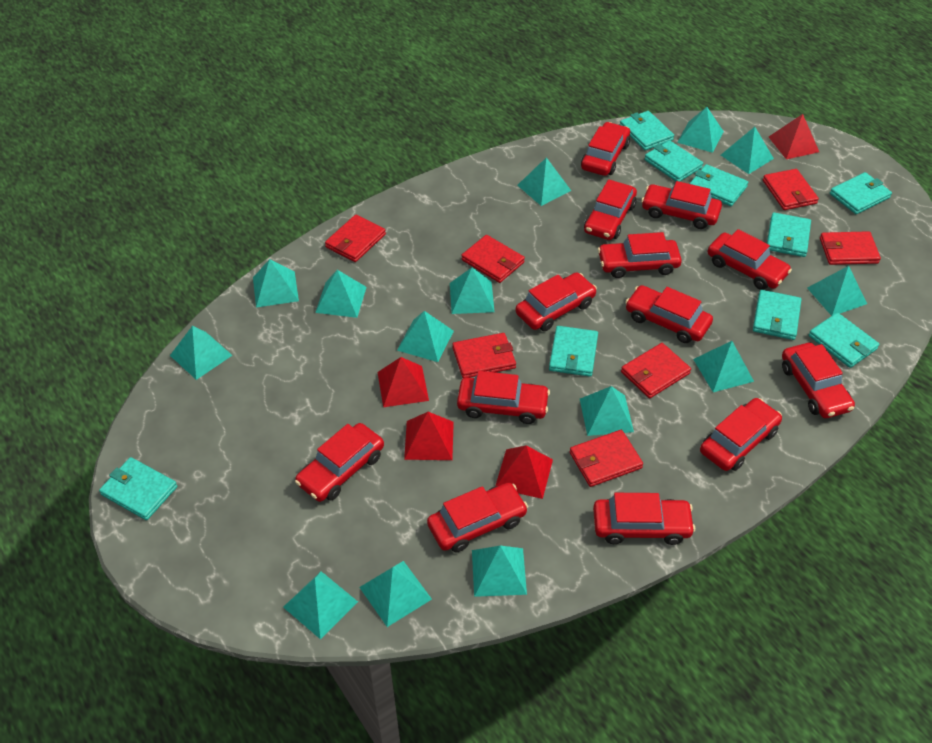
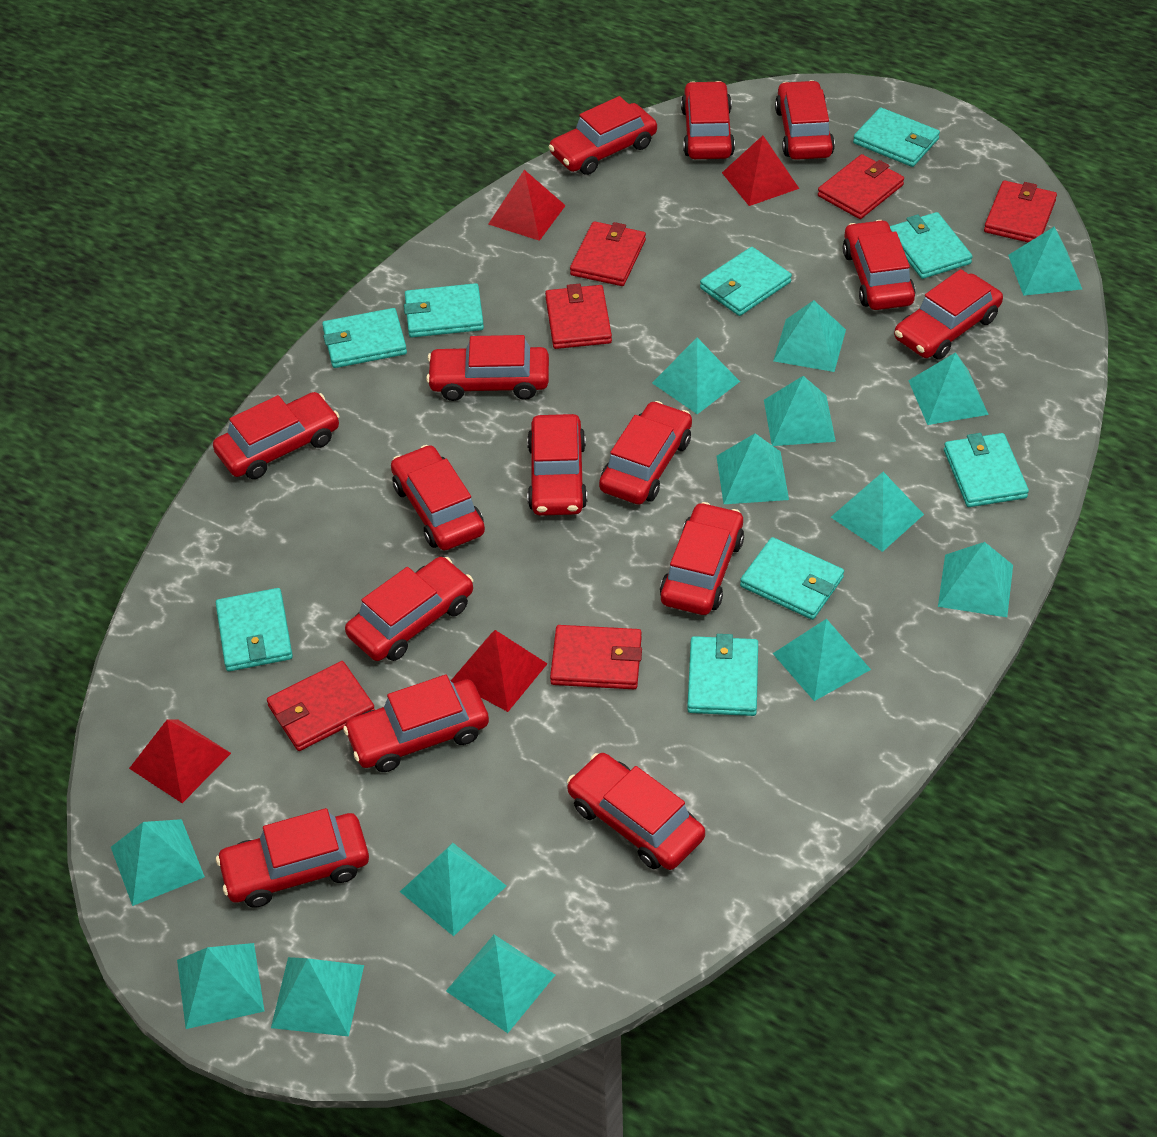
red car: 13 -> 15
red wallet: 7 -> 6

